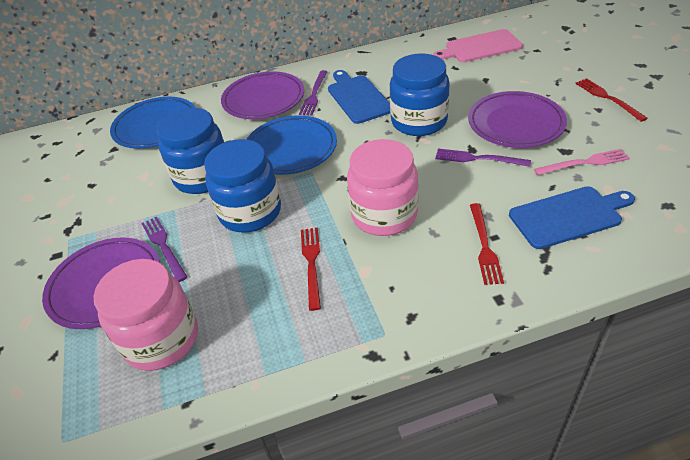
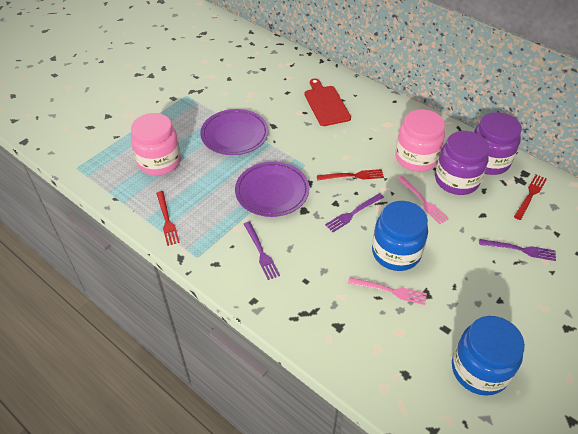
blue cutting board: 2 -> 0
blue jar: 3 -> 2
blue plate: 2 -> 0
pink cutting board: 1 -> 0
pink fork: 1 -> 2
purple jar: 0 -> 2
purple plate: 3 -> 2
red cutting board: 0 -> 1

